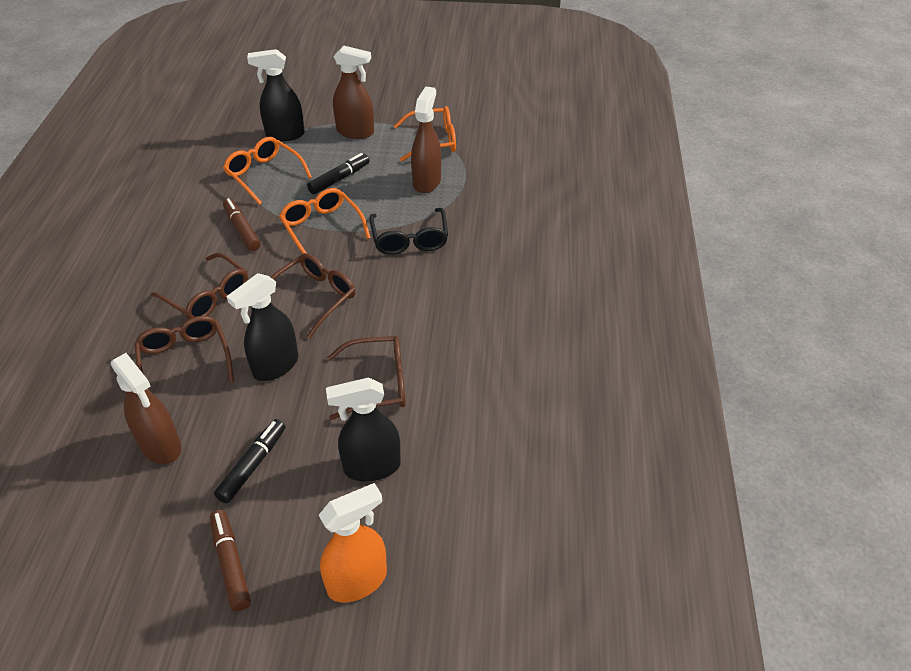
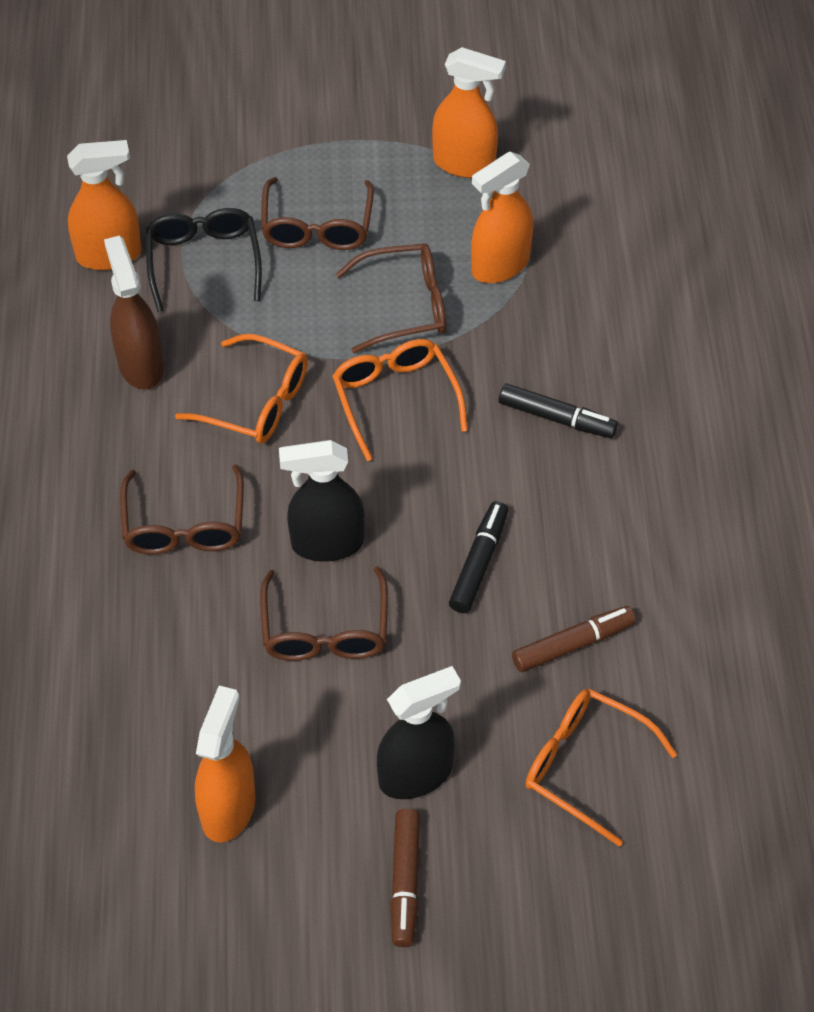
black spray bottle: 3 -> 2
brown spray bottle: 3 -> 1
orange spray bottle: 1 -> 4

